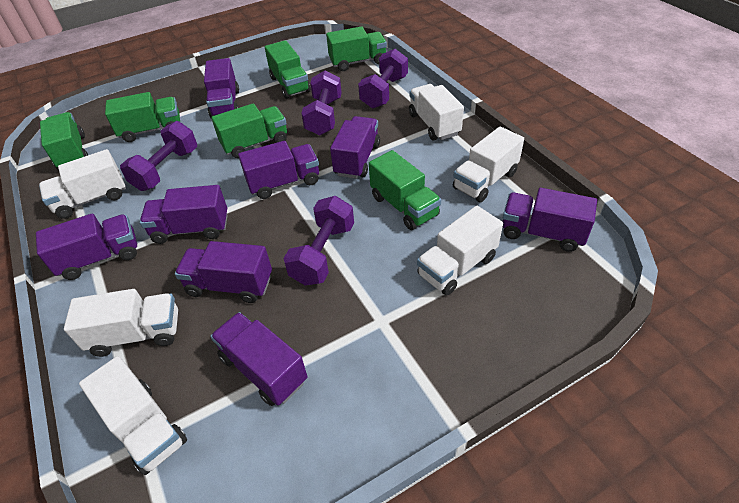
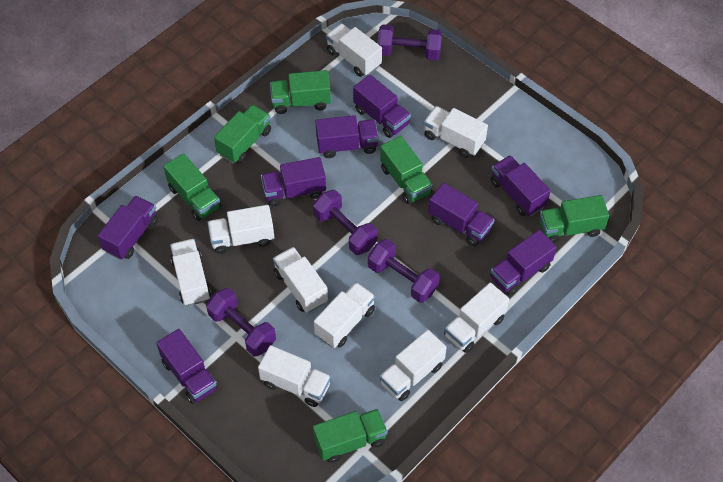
white truck: 6 -> 9

